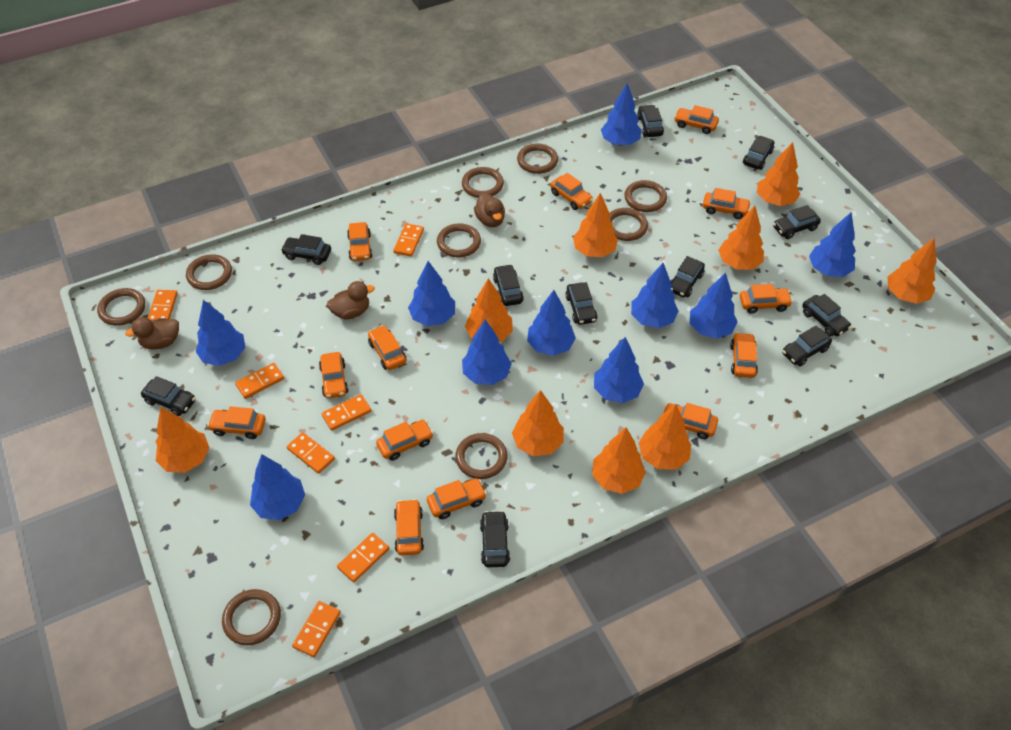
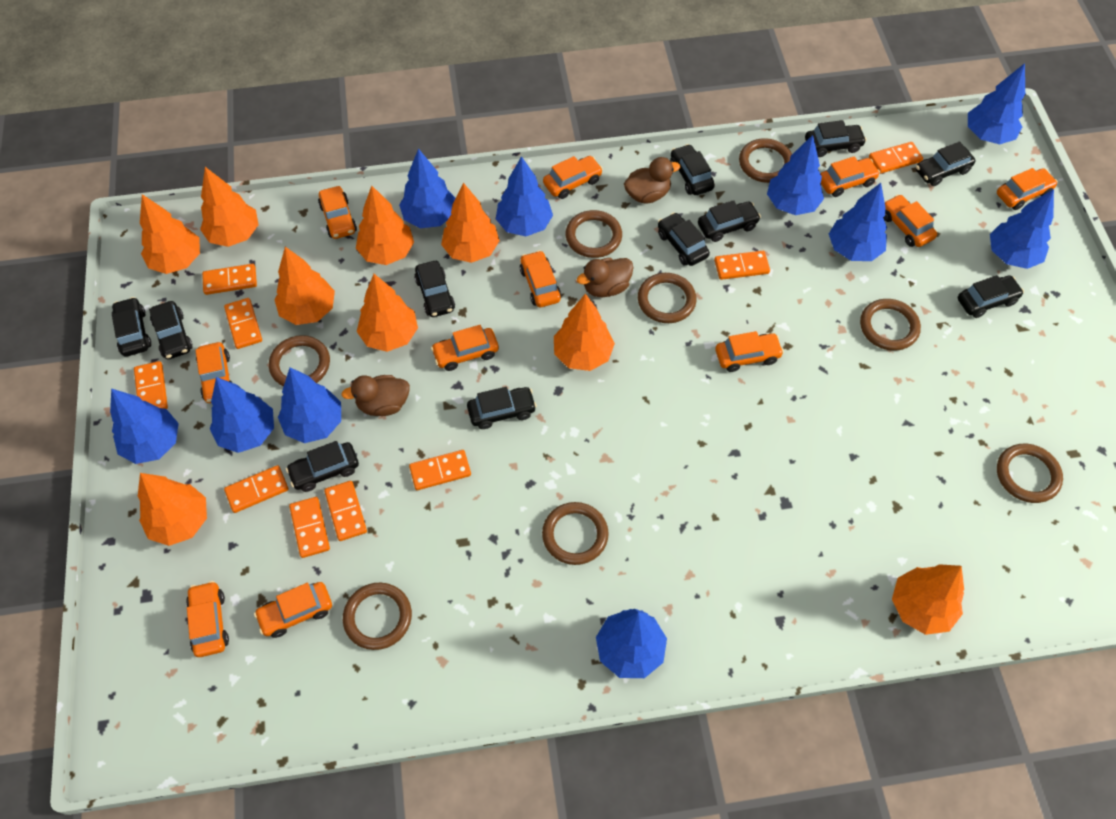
brown ring: 9 -> 8
orange car: 13 -> 11
orange domino: 7 -> 9

